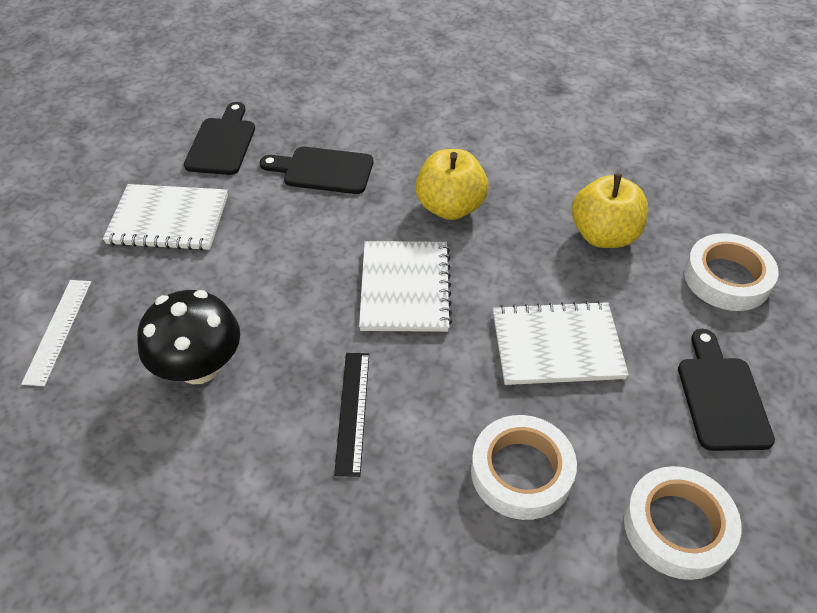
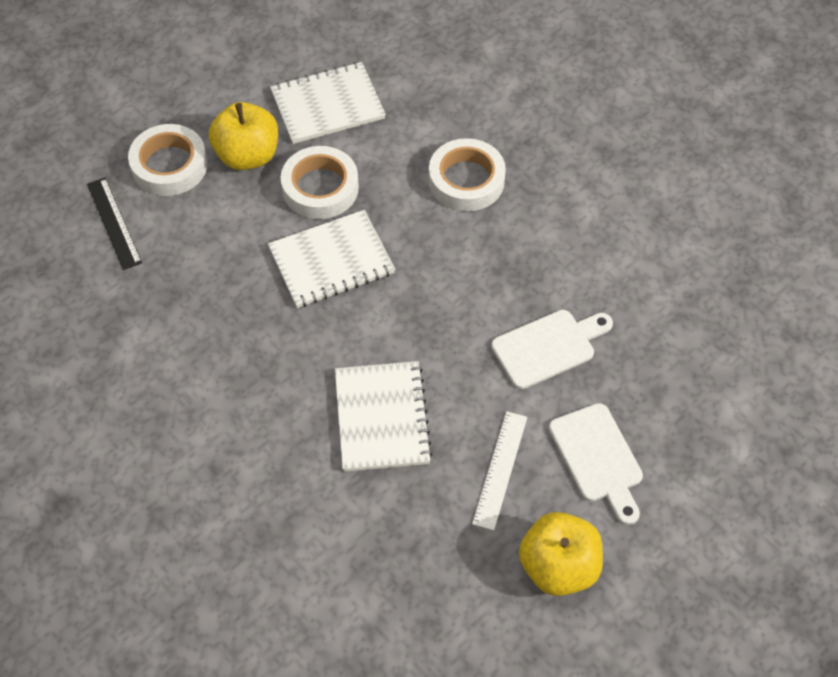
black cutting board: 3 -> 0
black mushroom: 1 -> 0
white cutting board: 0 -> 2

